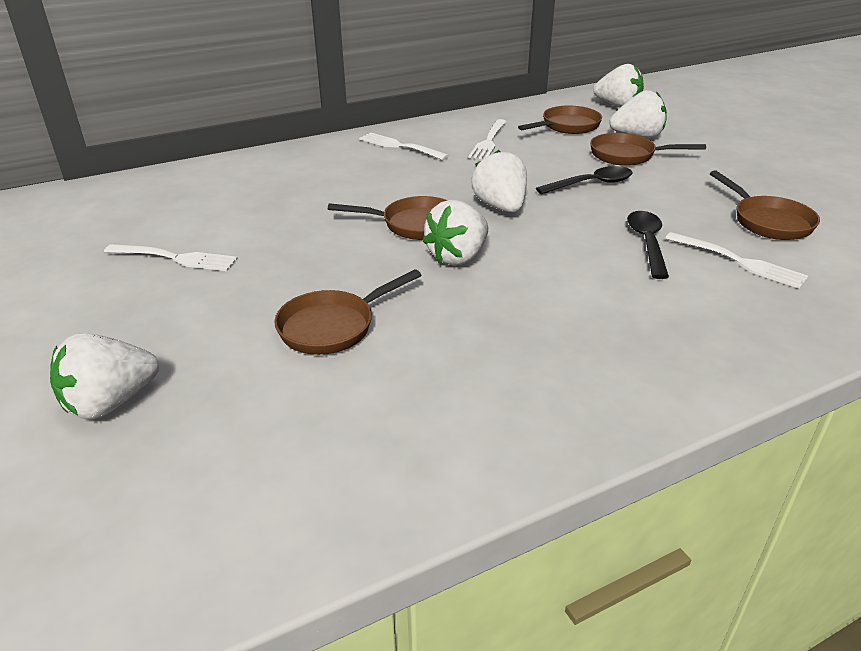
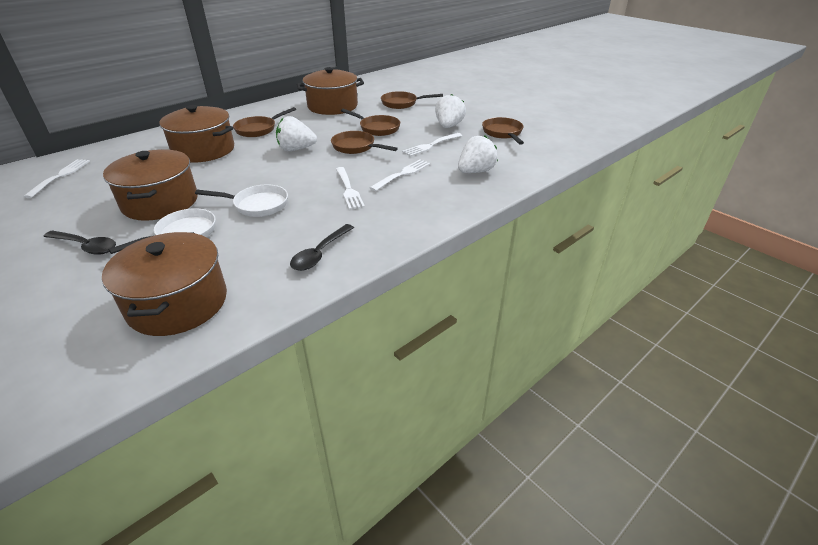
brown pot: 0 -> 4
white pan: 0 -> 2
white strawberry: 5 -> 3

